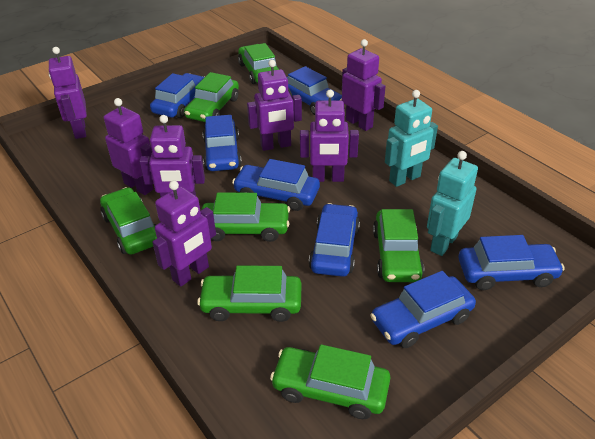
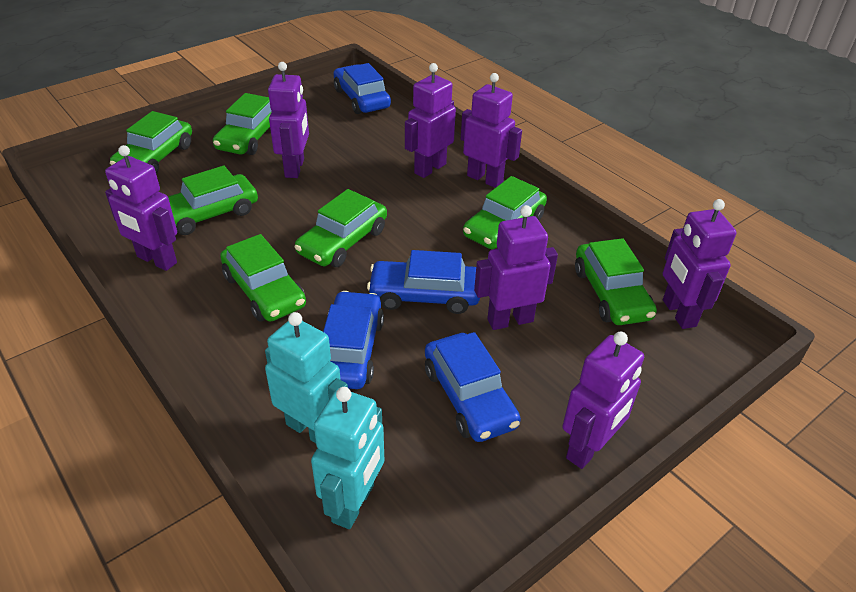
blue car: 7 -> 4

